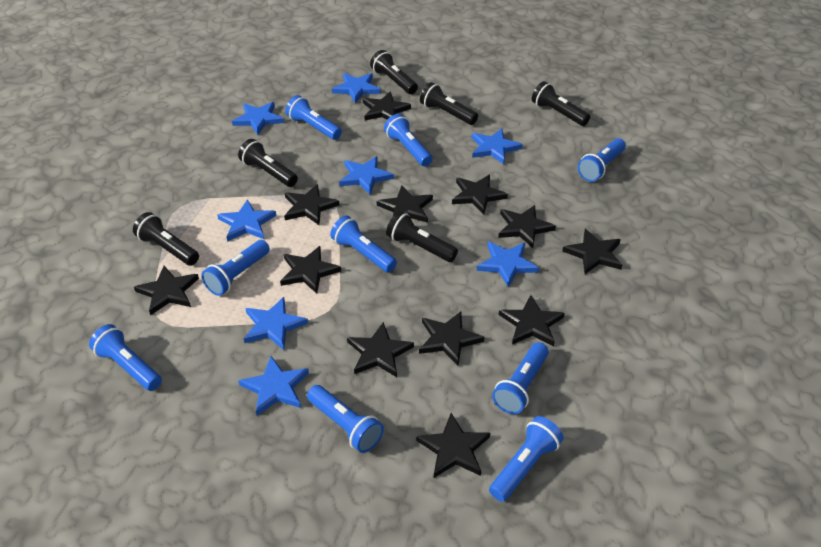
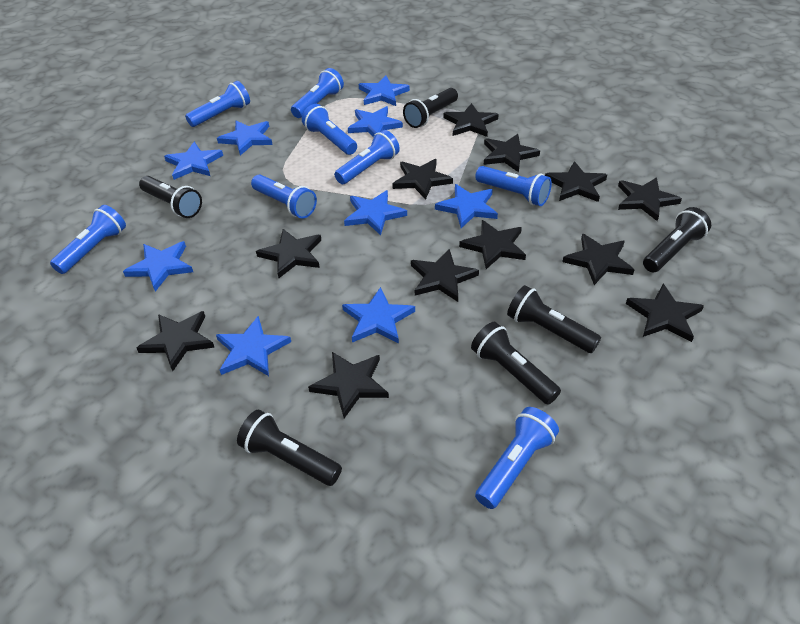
blue flashlight: 9 -> 8
blue star: 8 -> 9

